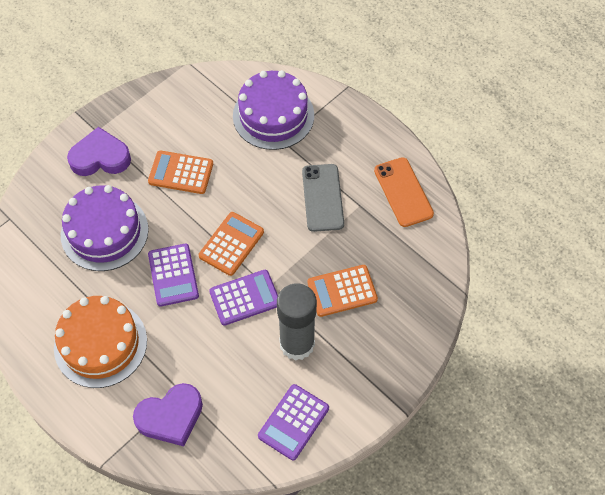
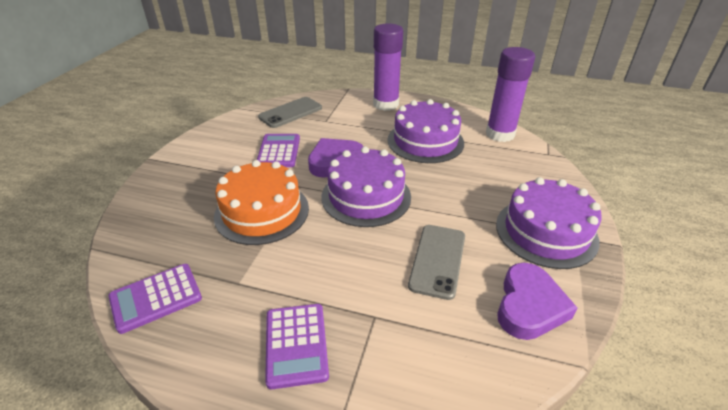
grey glue stick: 1 -> 0
grey phone: 1 -> 2
orange calculator: 3 -> 0
orange phone: 1 -> 0
purple cake: 2 -> 3
purple glue stick: 0 -> 2

